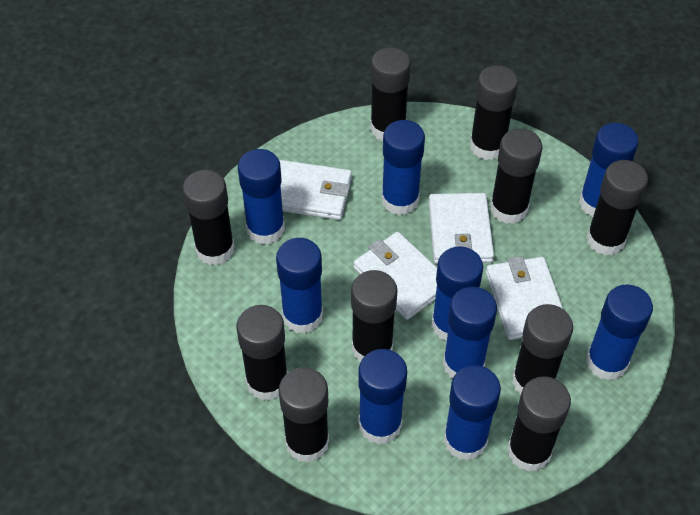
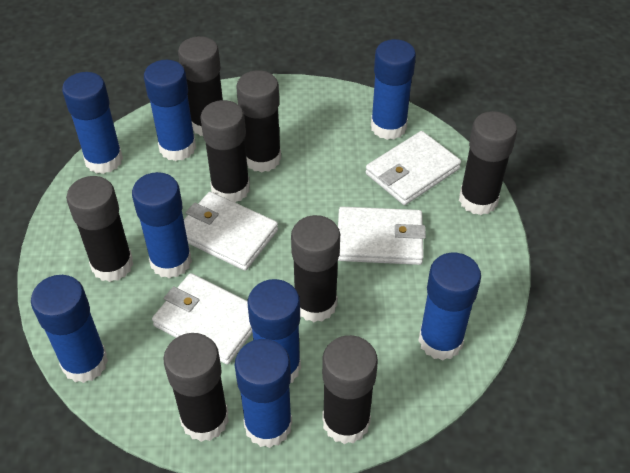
black glue stick: 10 -> 8
blue glue stick: 9 -> 8

